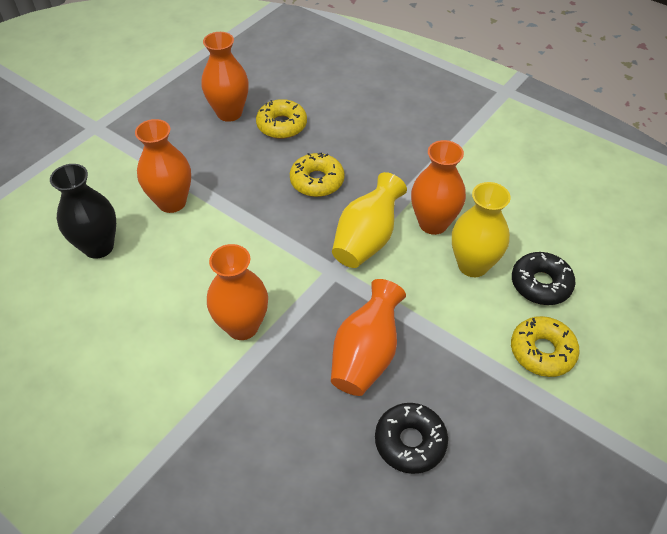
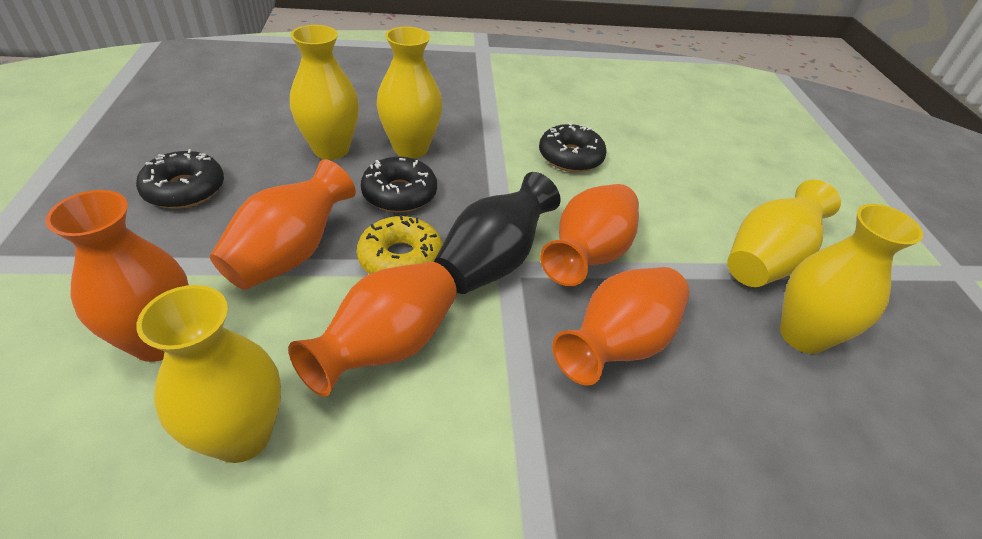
black donut: 2 -> 3
yellow donut: 3 -> 1
yellow vase: 2 -> 5

